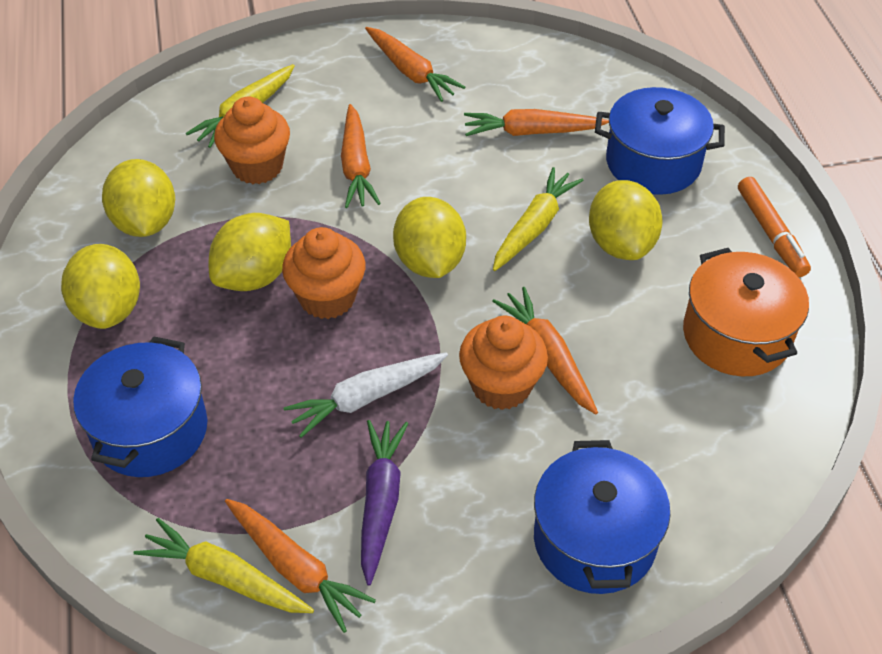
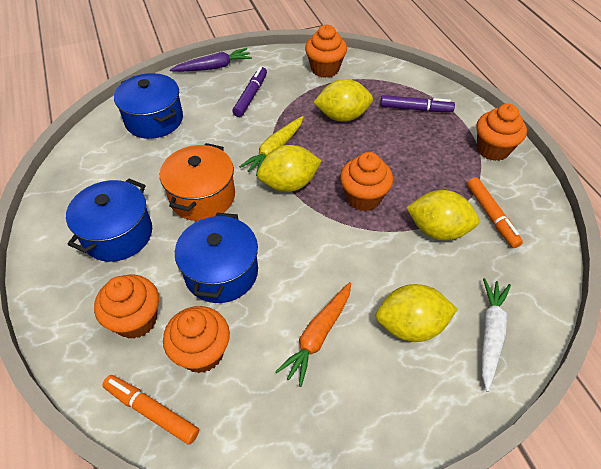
orange carrot: 5 -> 1
orange cupcake: 3 -> 5
orange marker: 1 -> 2
purple marker: 0 -> 2
yellow carrot: 3 -> 1
yellow lemon: 5 -> 4

